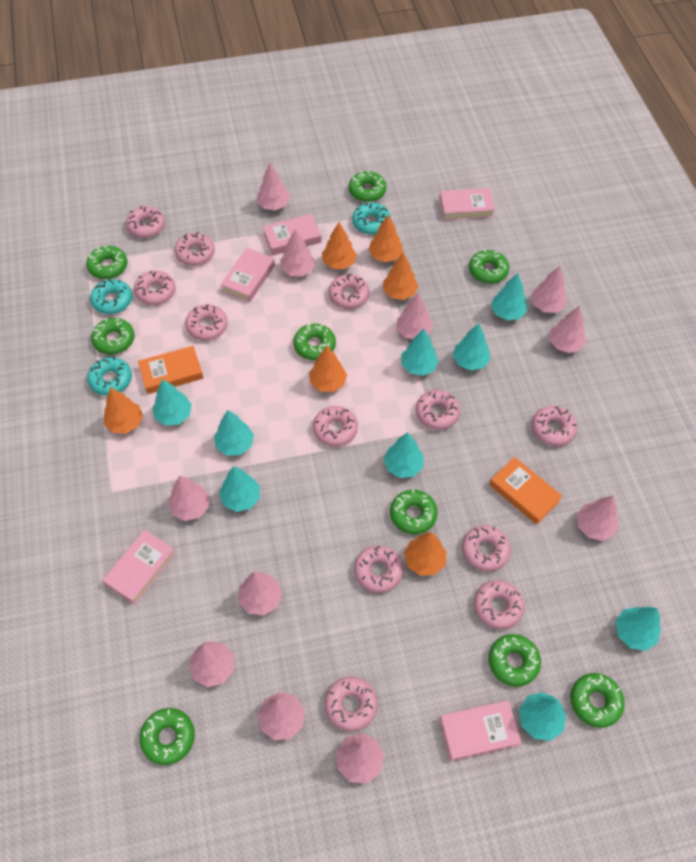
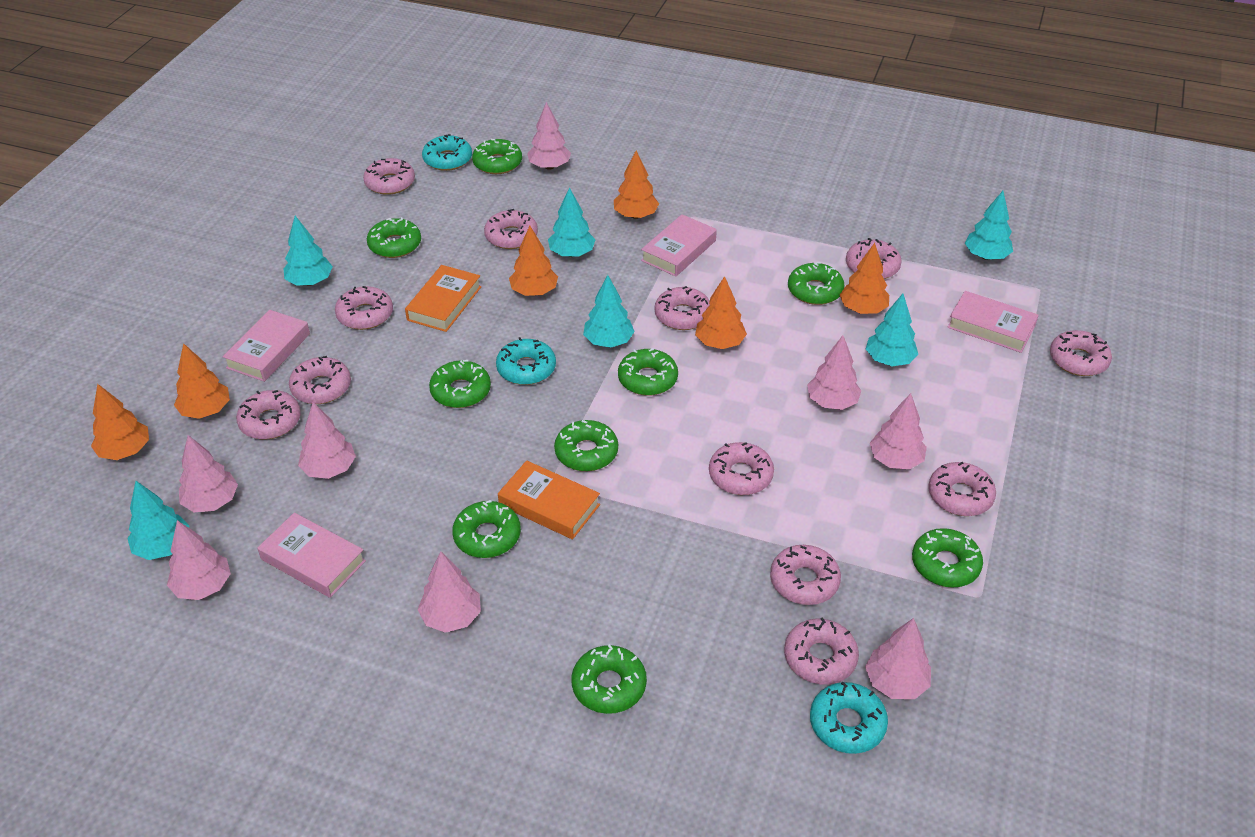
pink book: 5 -> 4
pink tree: 11 -> 8
turquoise tree: 9 -> 6

